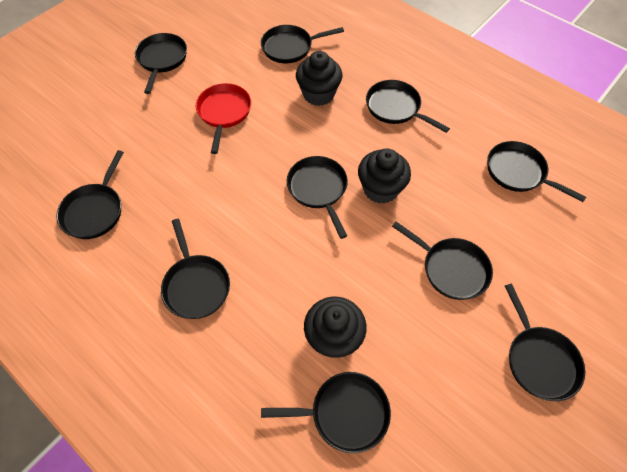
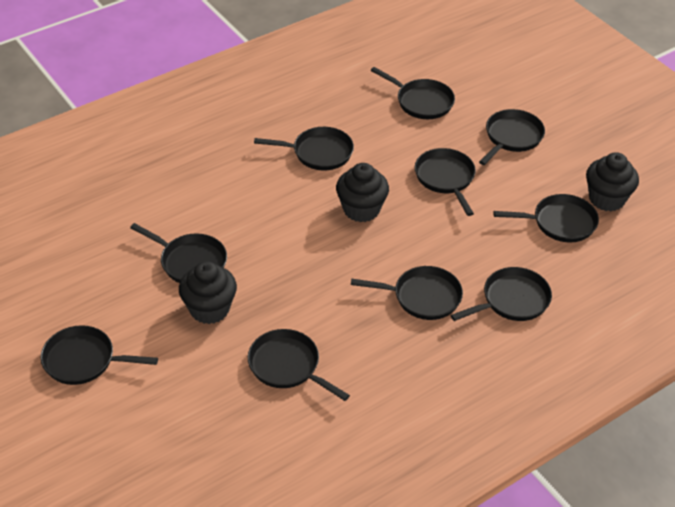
red pan: 1 -> 0

